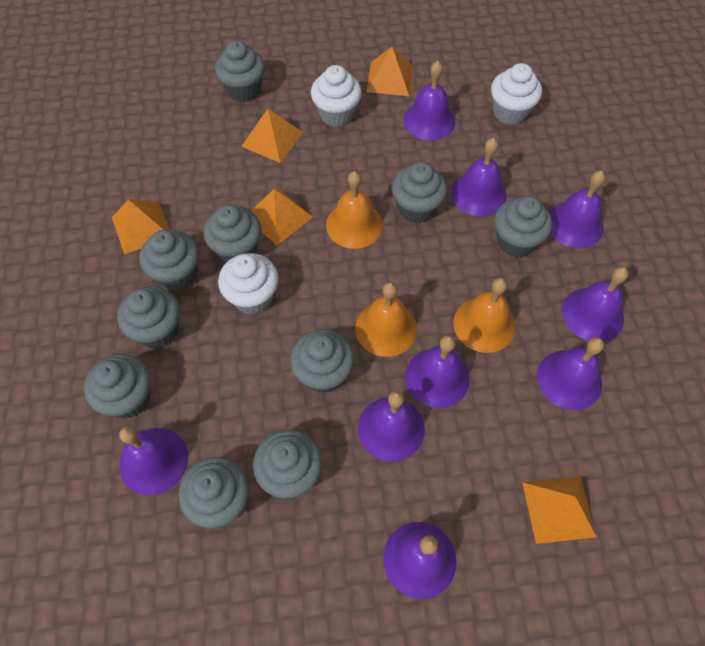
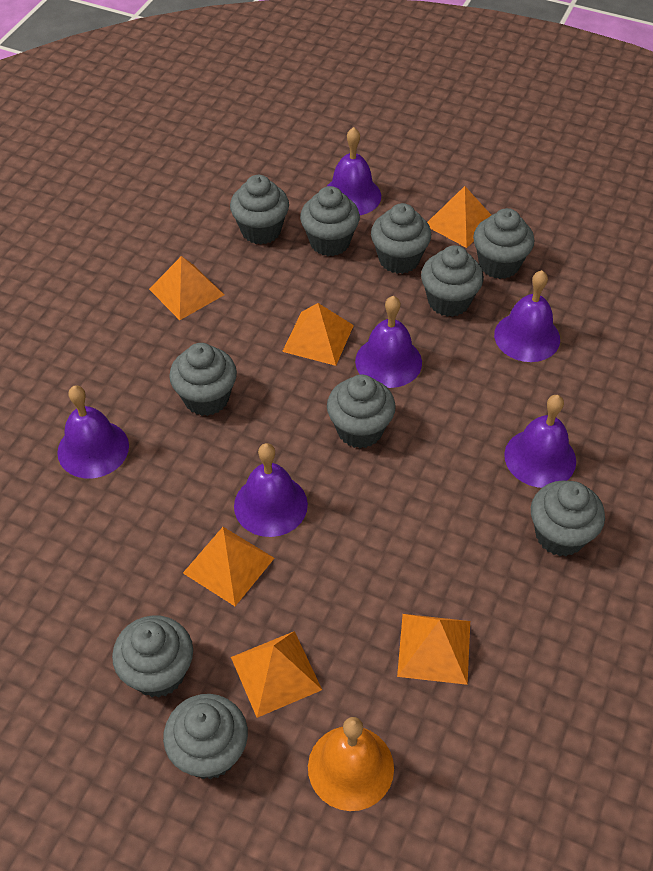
orange bell: 3 -> 1
orange pyramid: 5 -> 6
purple bell: 9 -> 6
white cupcake: 3 -> 0

